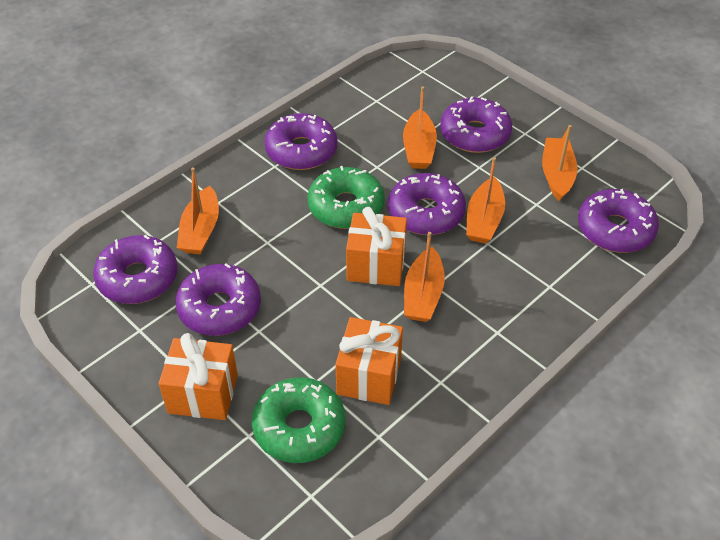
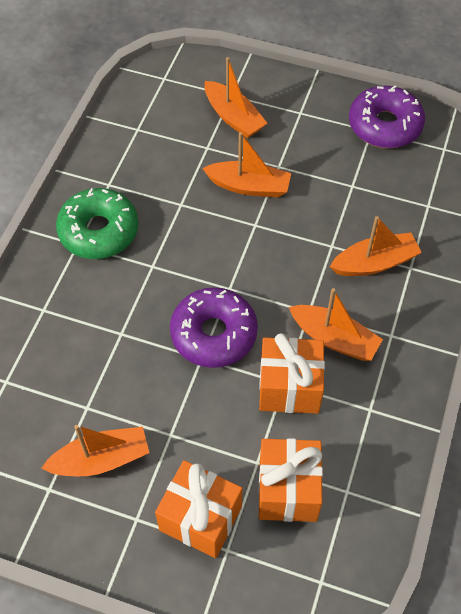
green donut: 2 -> 1
purple donut: 6 -> 2

